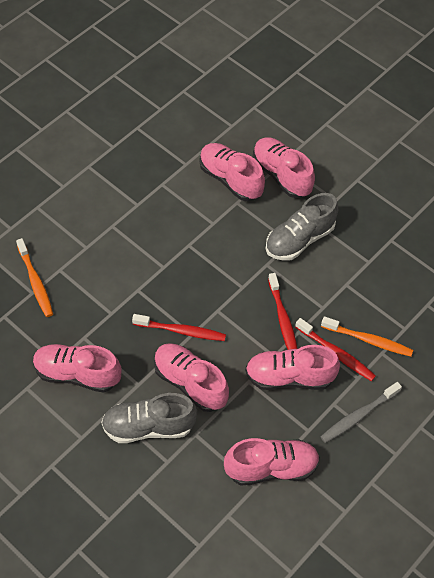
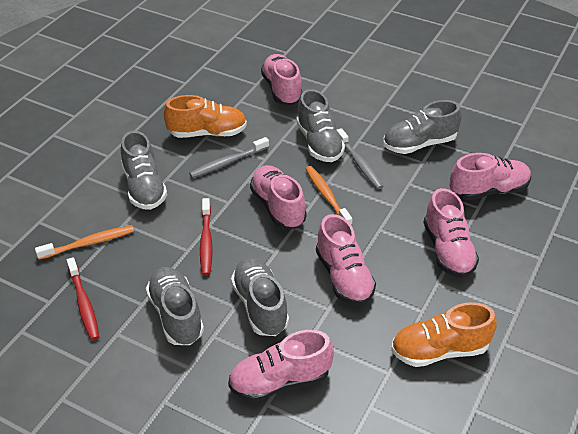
grey shoe: 2 -> 5
grey toothbrush: 1 -> 2
orange shoe: 0 -> 2
red toothbrush: 3 -> 2

